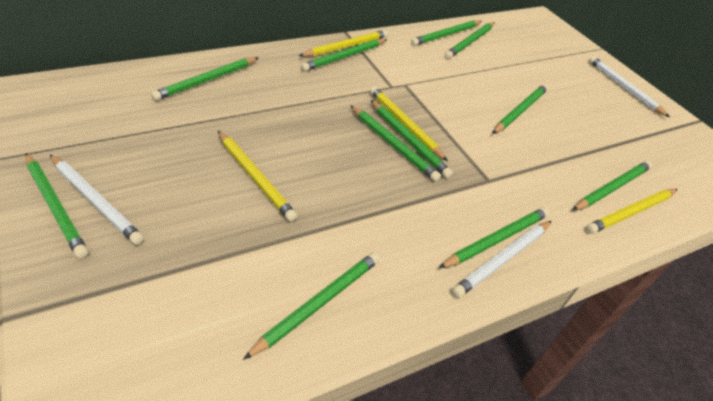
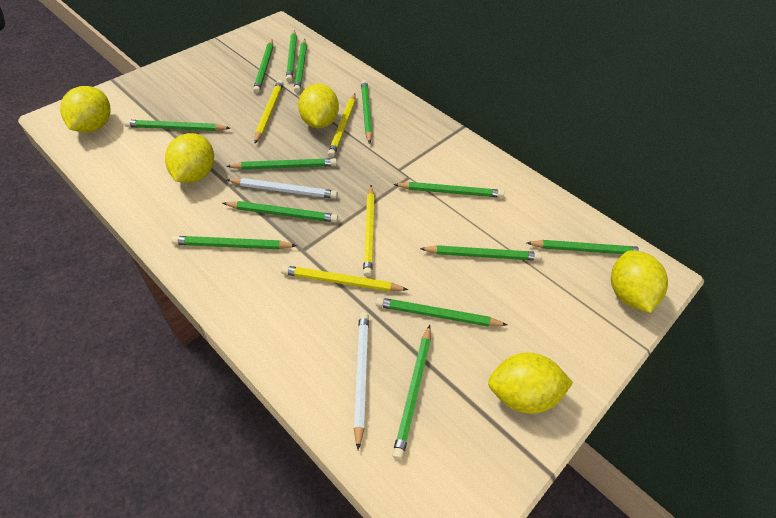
green pencil: 11 -> 13
white pencil: 3 -> 2
yellow lemon: 0 -> 5

